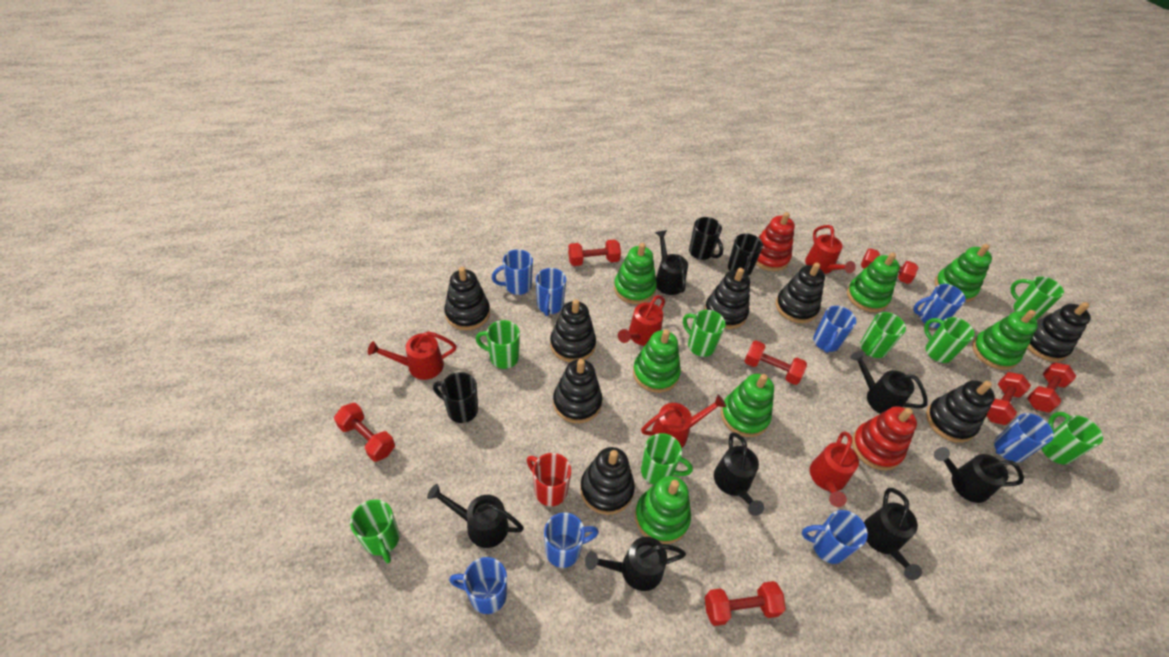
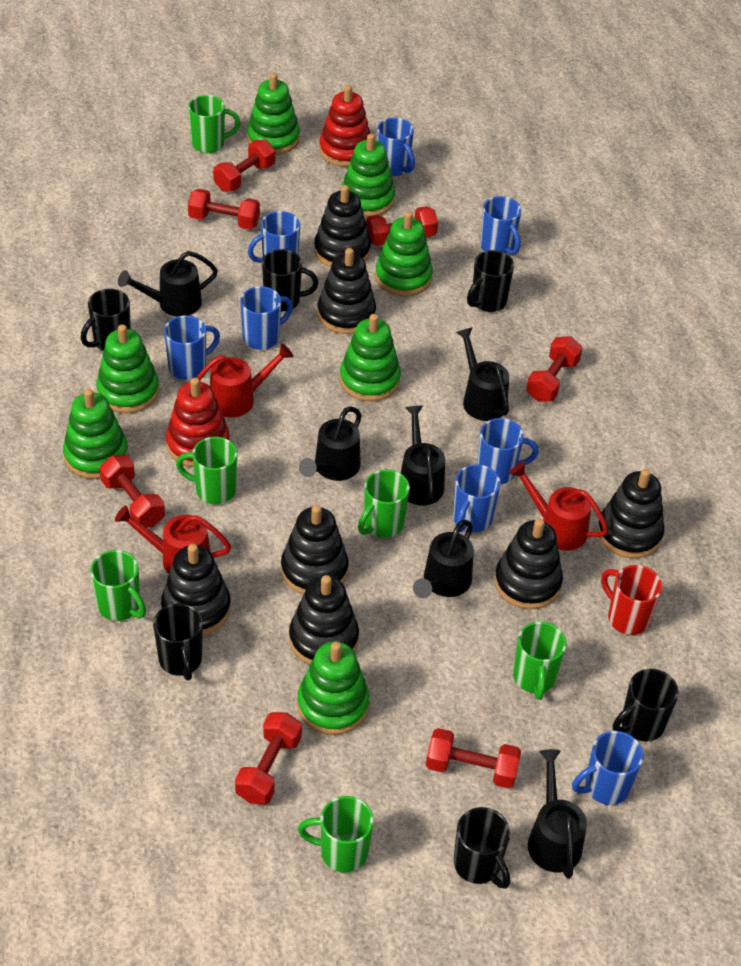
black mug: 3 -> 6
black stacking toy: 8 -> 7
black watering can: 7 -> 6
green mug: 8 -> 6
red watering can: 5 -> 3

